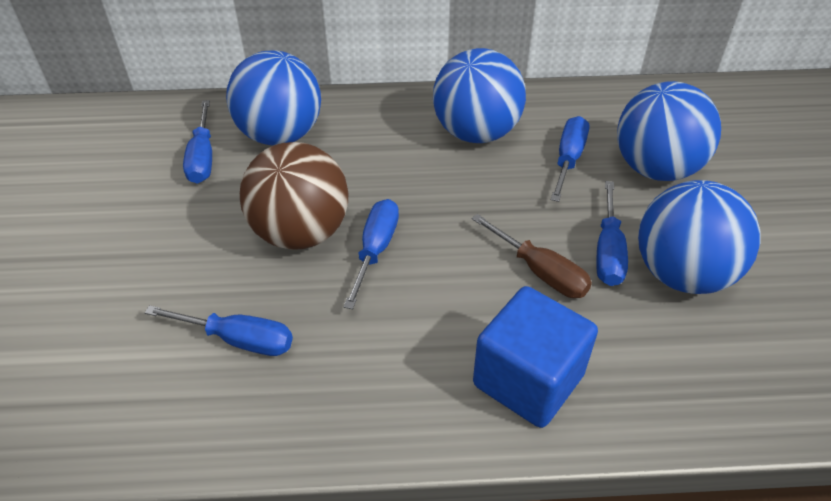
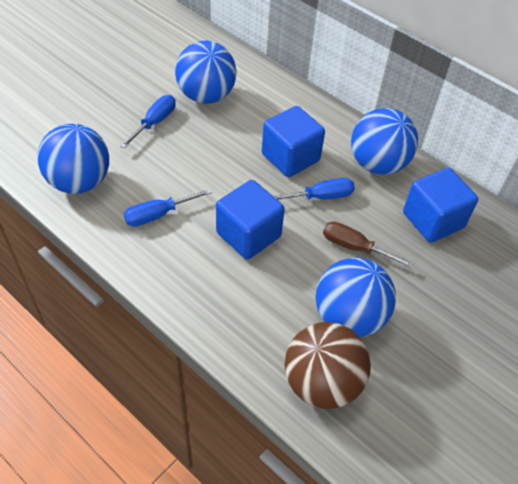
blue cube: 1 -> 3
blue screwdriver: 5 -> 3

